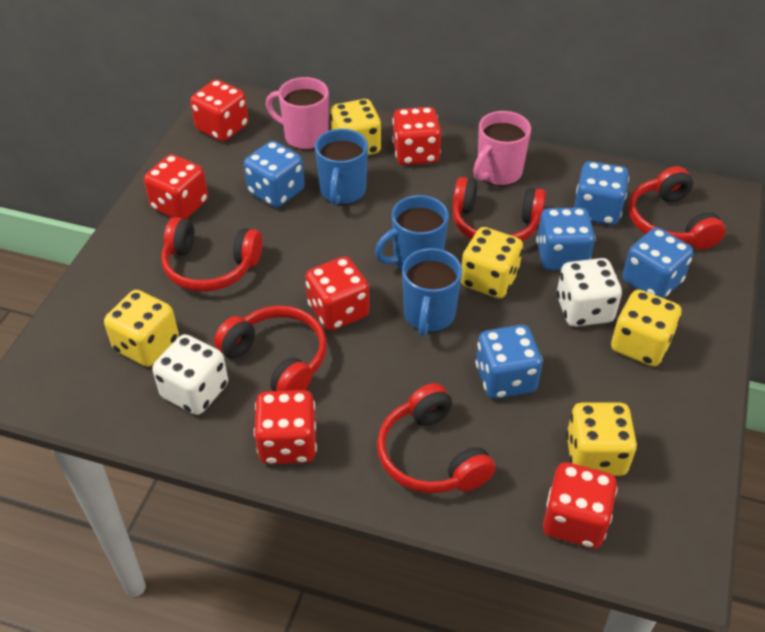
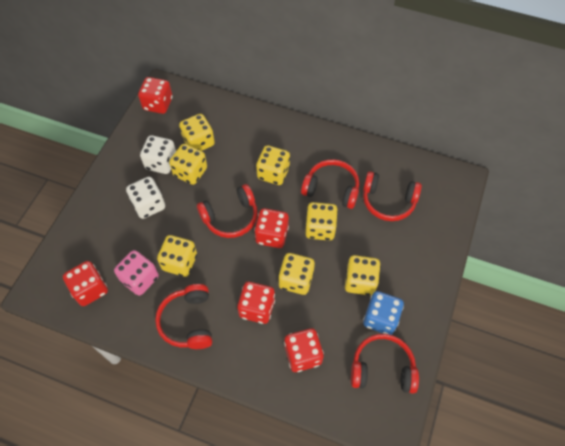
blue dice: 5 -> 1
blue mug: 3 -> 0
pink dice: 0 -> 1
pink mug: 2 -> 0
red dice: 6 -> 5
yellow dice: 5 -> 7

